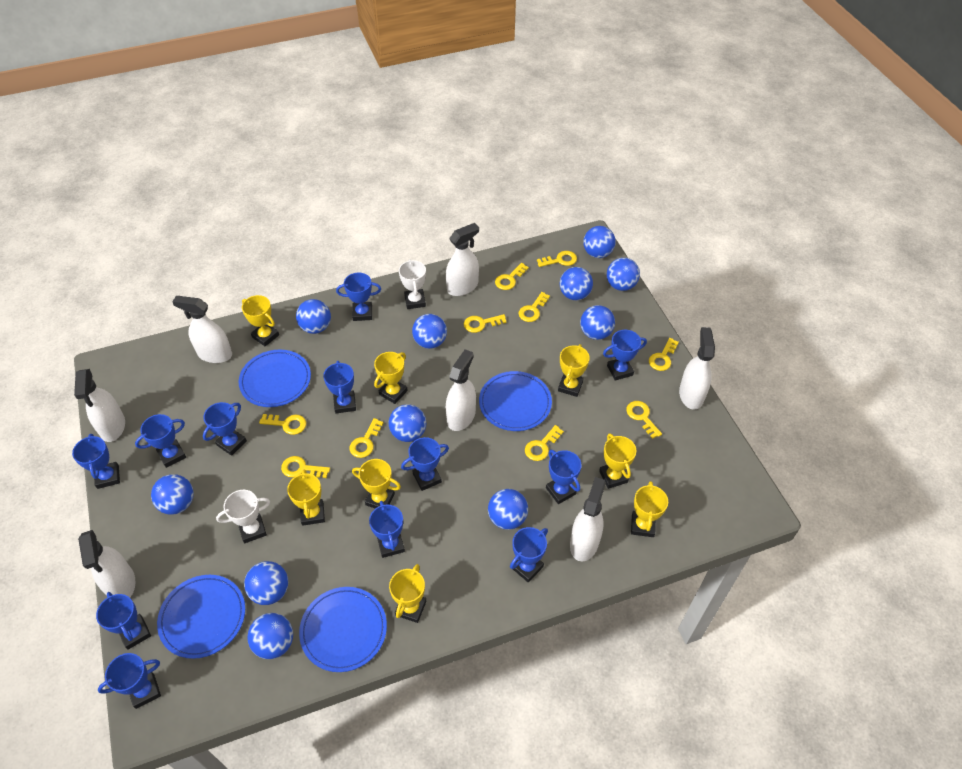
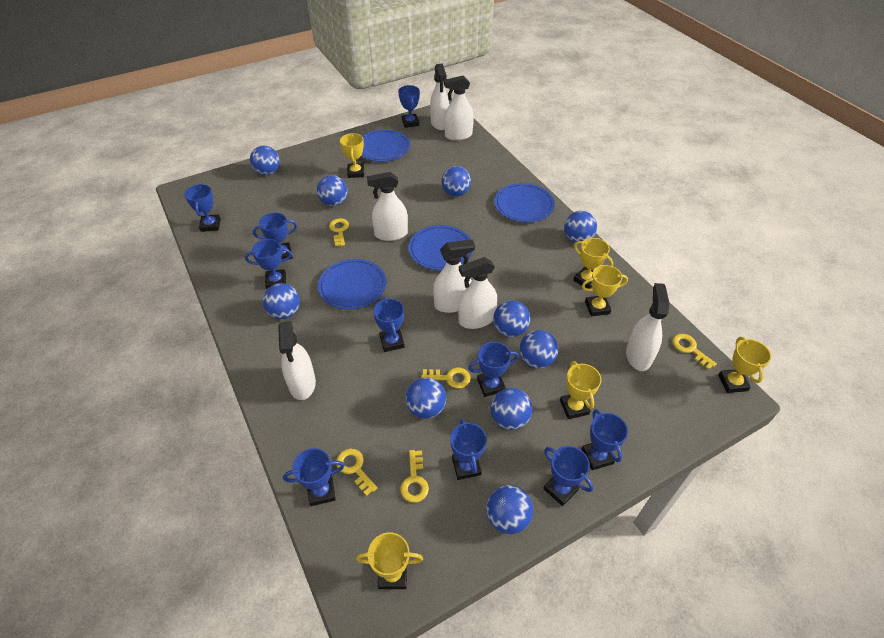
blue ball: 11 -> 10
blue trophy: 12 -> 10
white trophy: 2 -> 0
yellow key: 10 -> 5
yellow trophy: 8 -> 6

